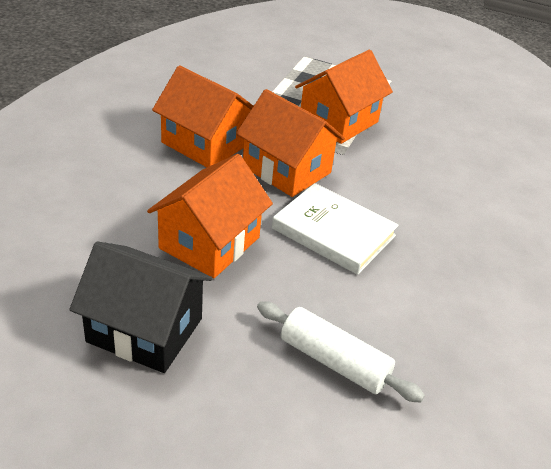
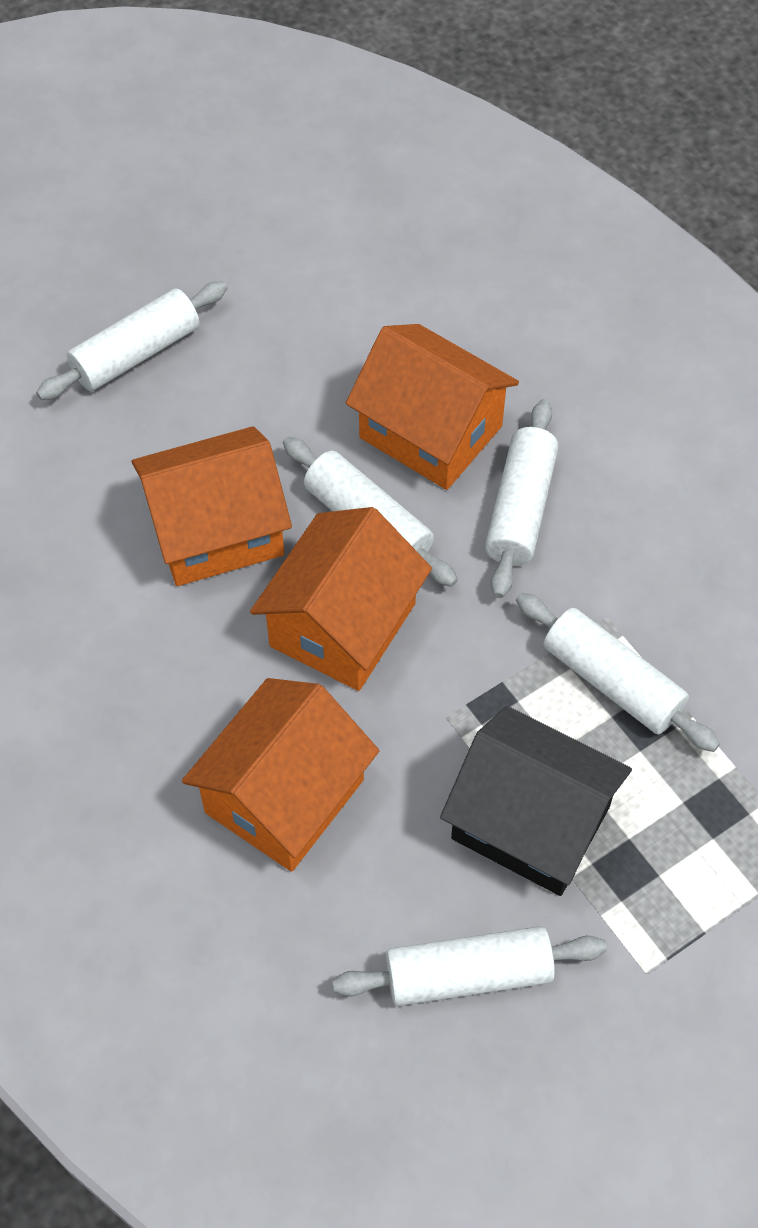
white book: 1 -> 0
white rolling pin: 1 -> 5

